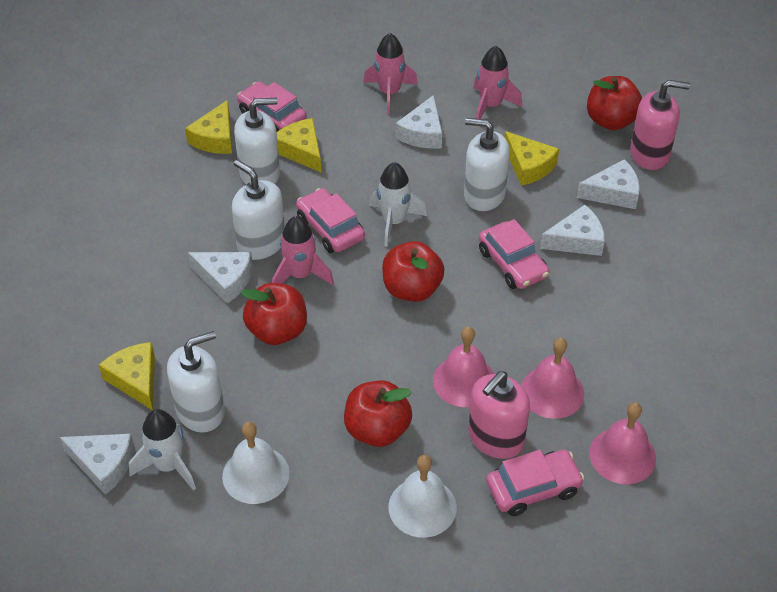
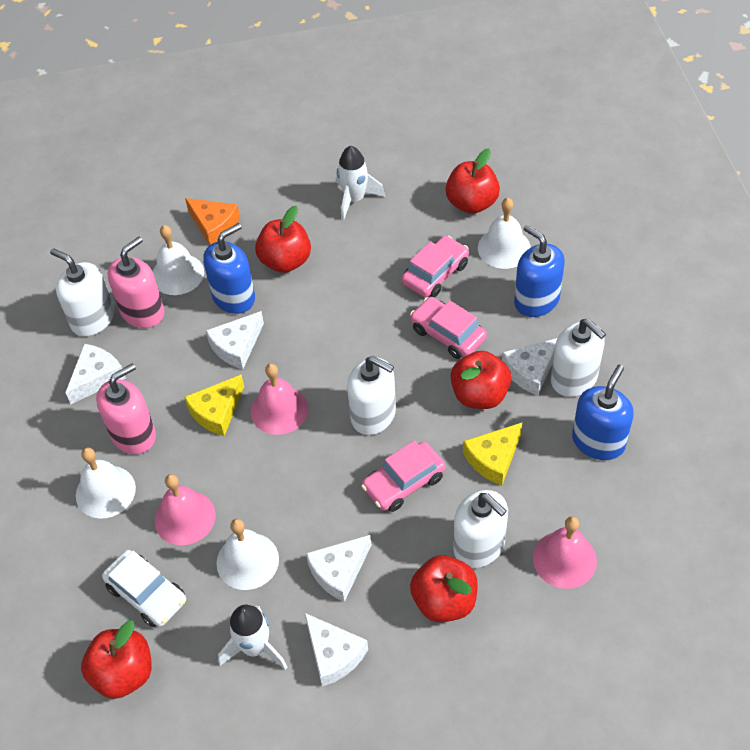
blue soap dispenser: 0 -> 3
orange cheese: 0 -> 1
pink car: 4 -> 3
pink rocket: 3 -> 0
red apple: 4 -> 5
white bell: 2 -> 4
white car: 0 -> 1
yellow cheese: 4 -> 2

